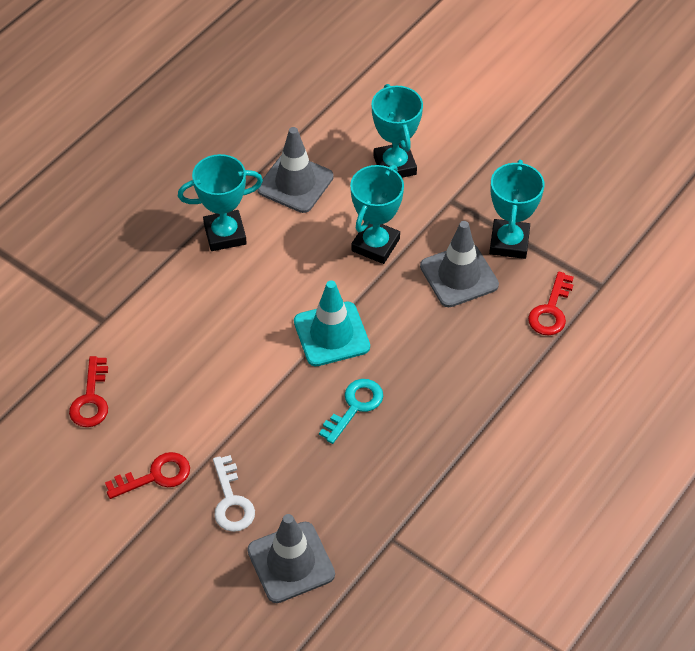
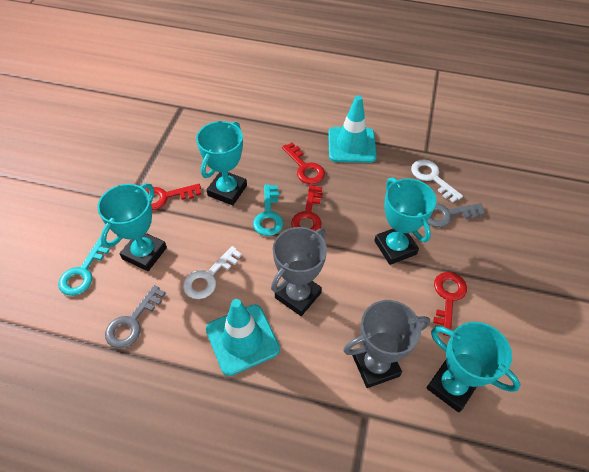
grey key: 0 -> 2
grey traffic cone: 3 -> 0
grey trophy: 0 -> 2
red key: 3 -> 4
turquoise key: 1 -> 2
turquoise traffic cone: 1 -> 2
white key: 1 -> 2

